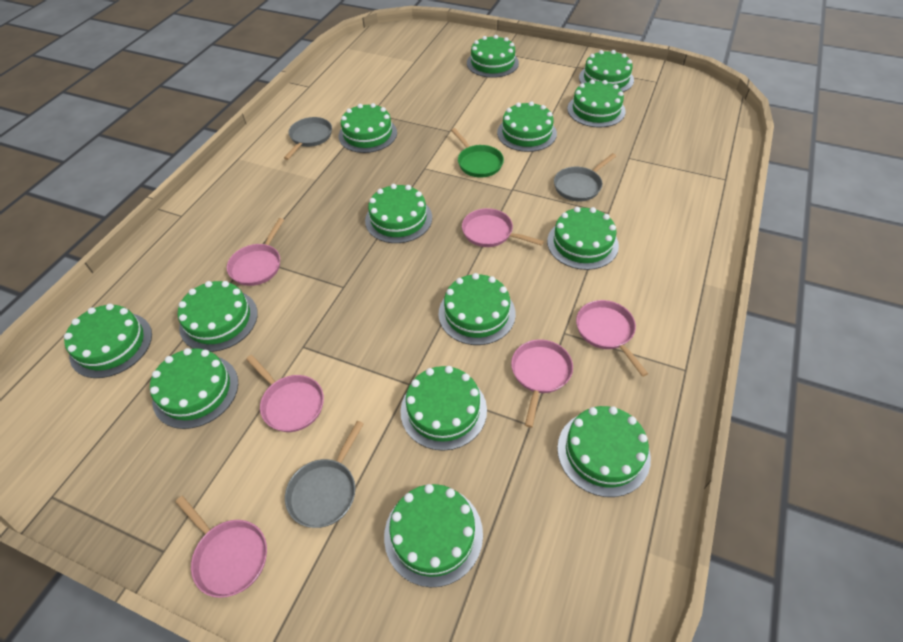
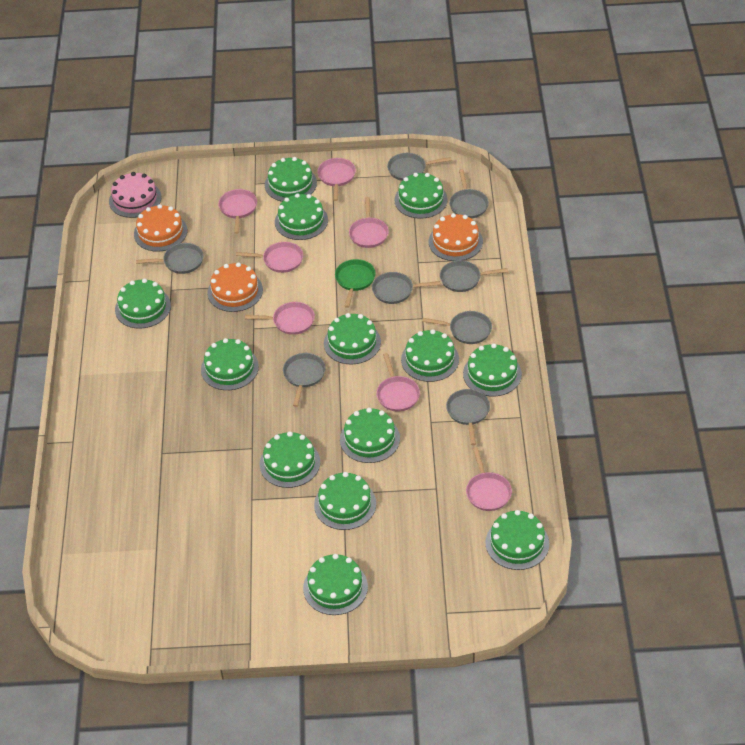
green cake: 14 -> 13
grey pan: 3 -> 8
orange cake: 0 -> 3
pink cake: 0 -> 1
pink pan: 6 -> 7

